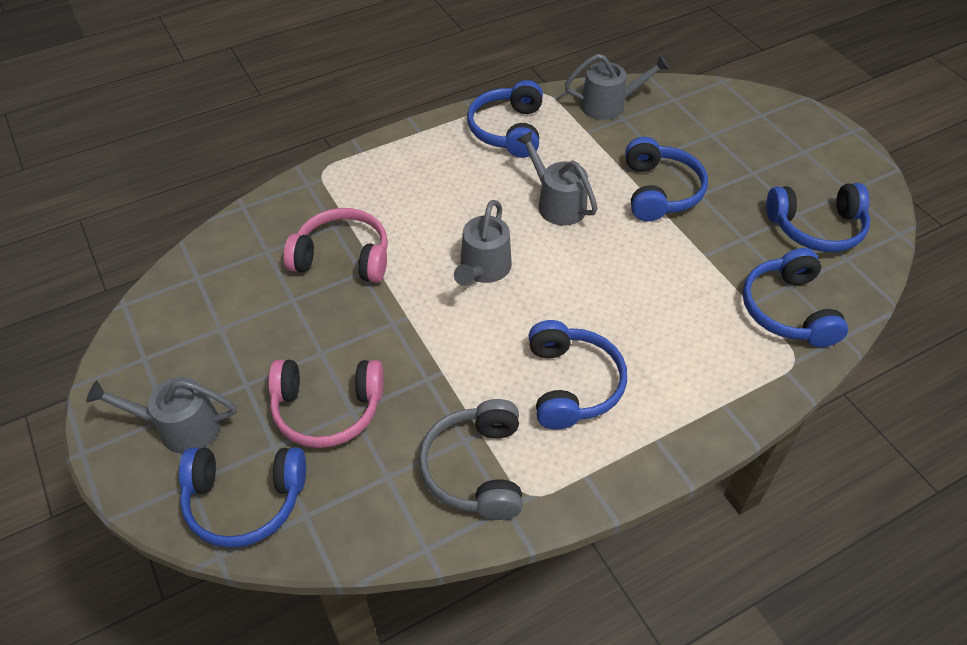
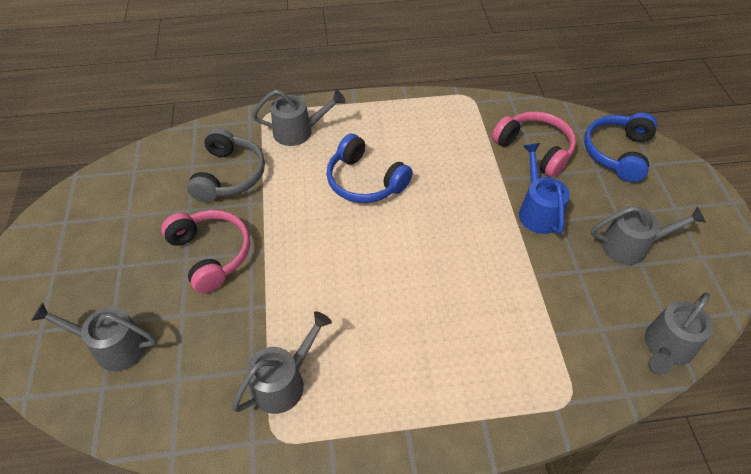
blue headphones: 6 -> 2
blue watering can: 0 -> 1
grey watering can: 4 -> 5

